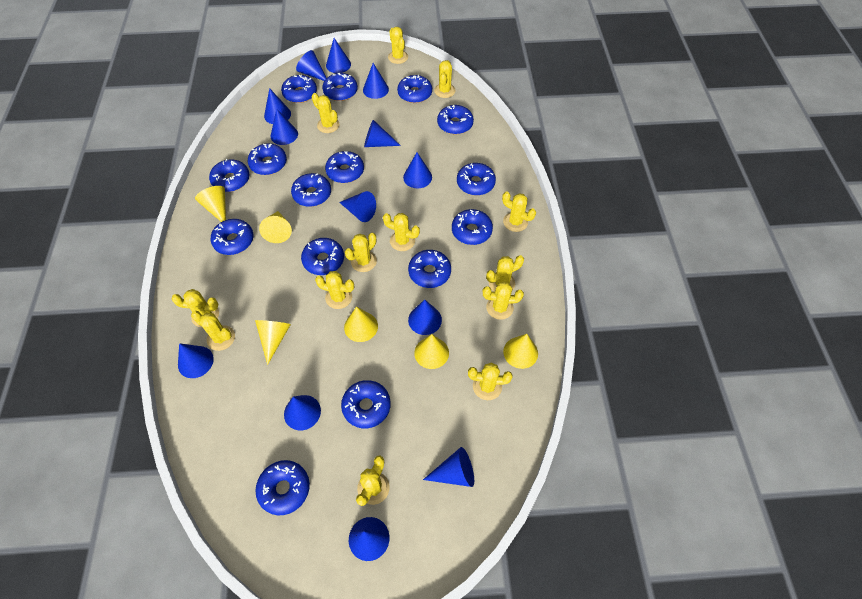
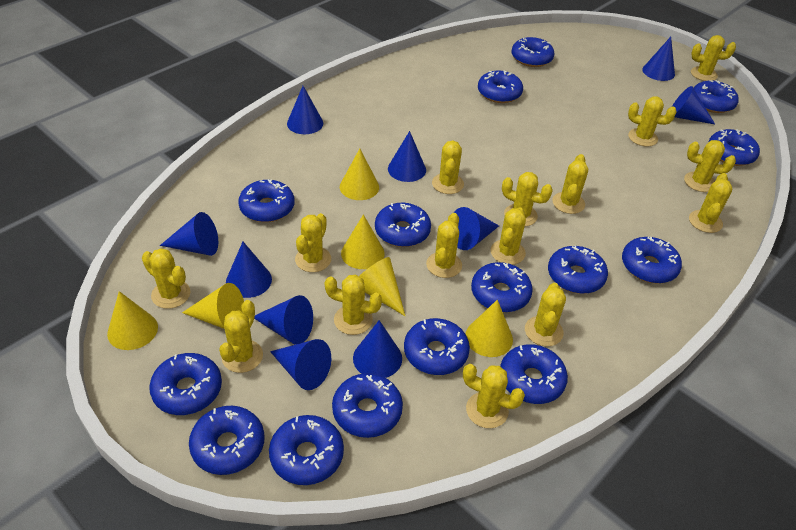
blue cone: 13 -> 10
yellow cactus: 13 -> 15

